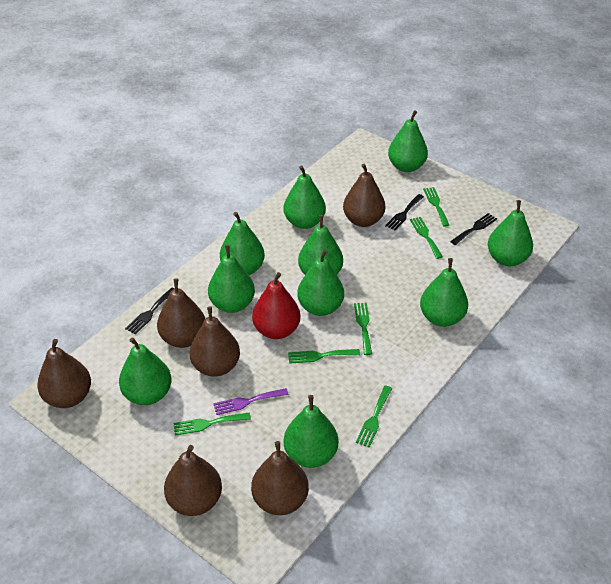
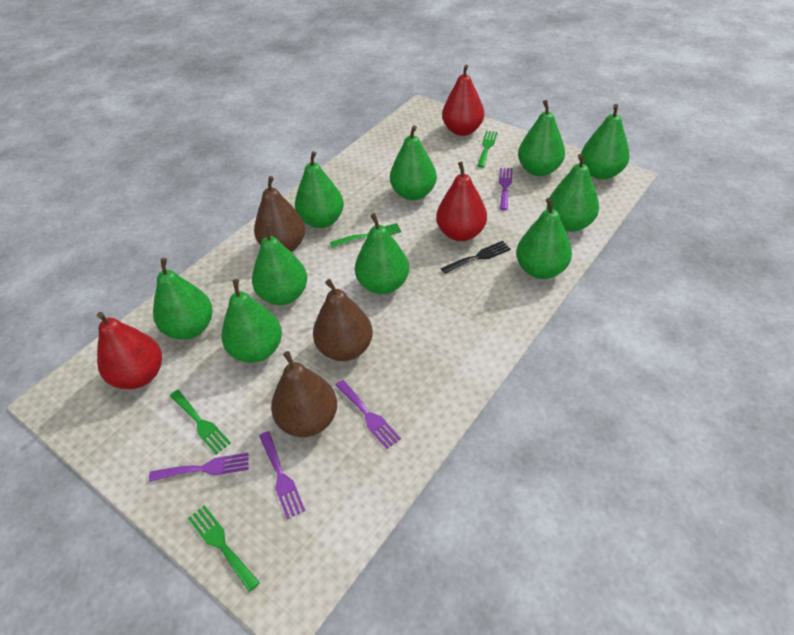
black fork: 3 -> 1
brown pear: 6 -> 3
green fork: 6 -> 4
purple fork: 1 -> 4
red pear: 1 -> 3

